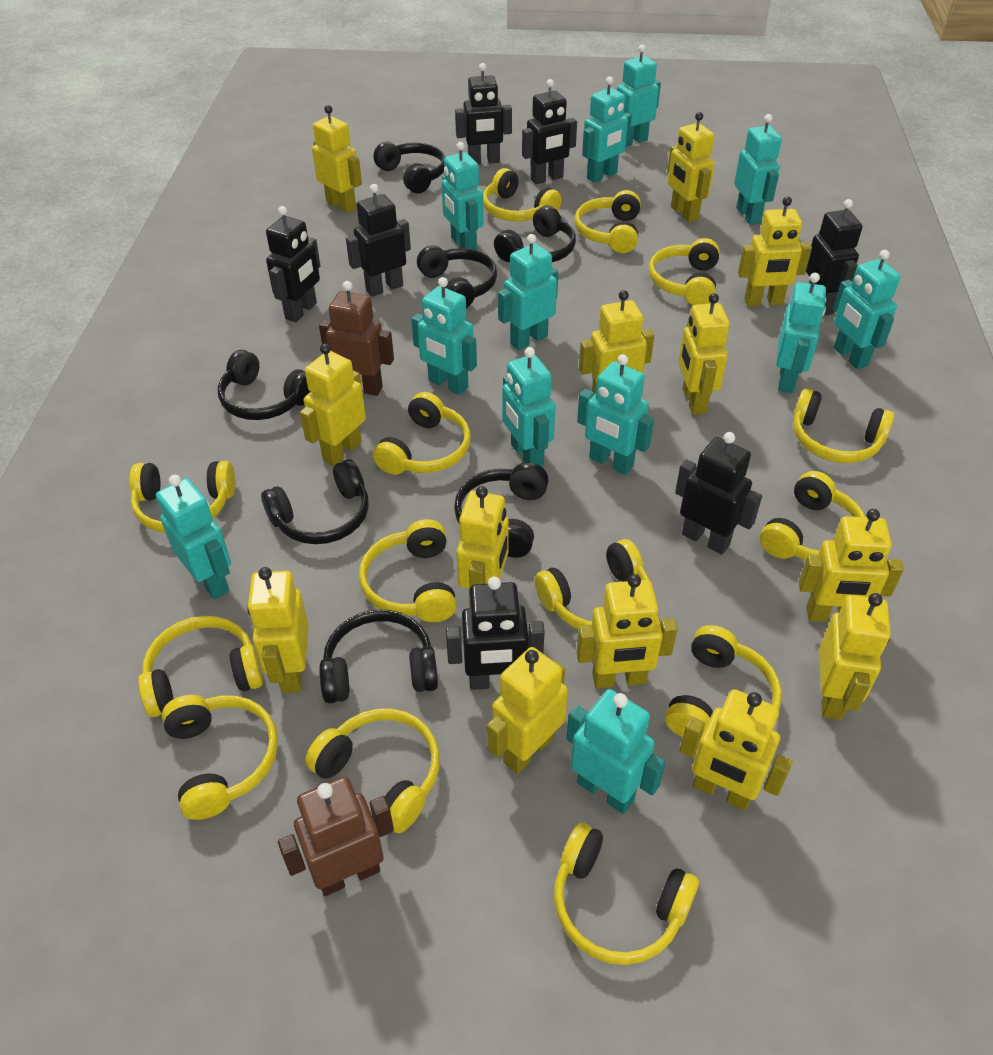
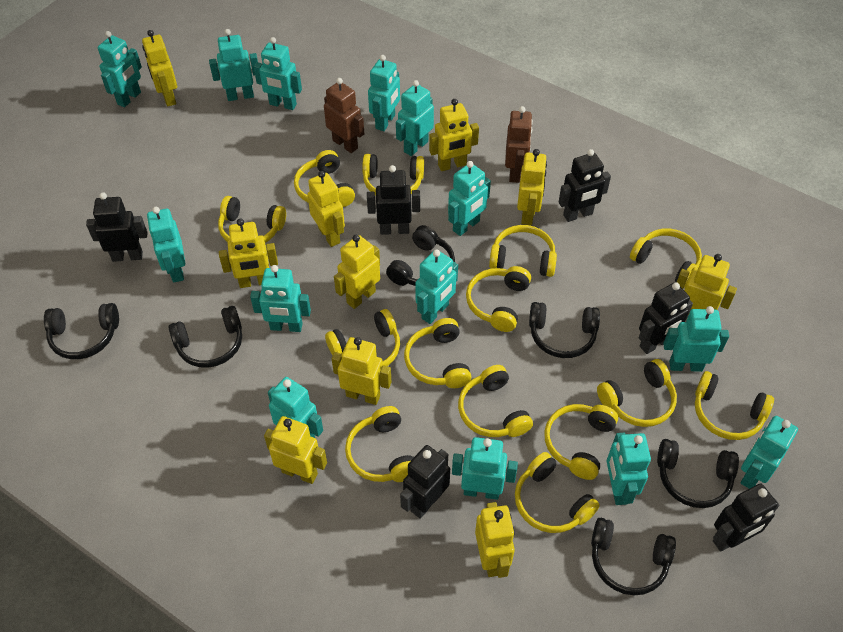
black headphones: 7 -> 6
black robot: 7 -> 6
turquoise robot: 12 -> 14
yellow robot: 13 -> 10

